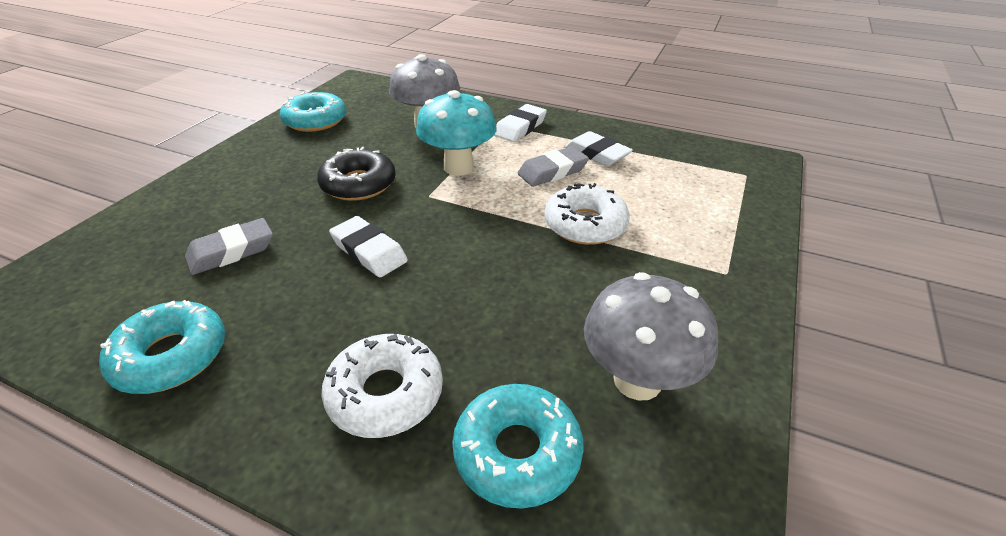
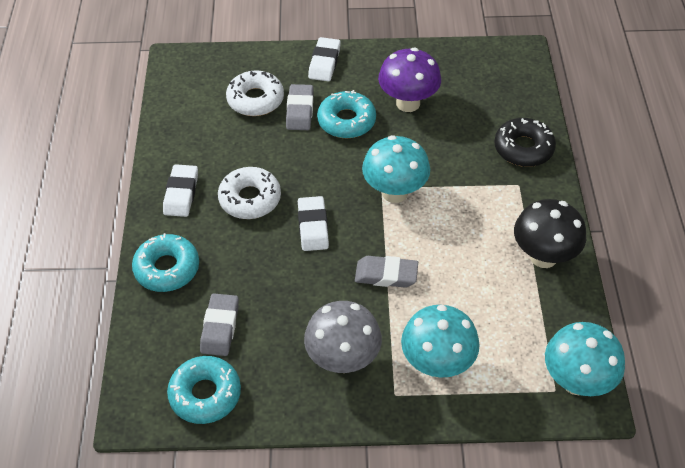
black mushroom: 0 -> 1
grey eraser: 2 -> 3
grey mushroom: 2 -> 1
purple mushroom: 0 -> 1
turquoise mushroom: 1 -> 3

